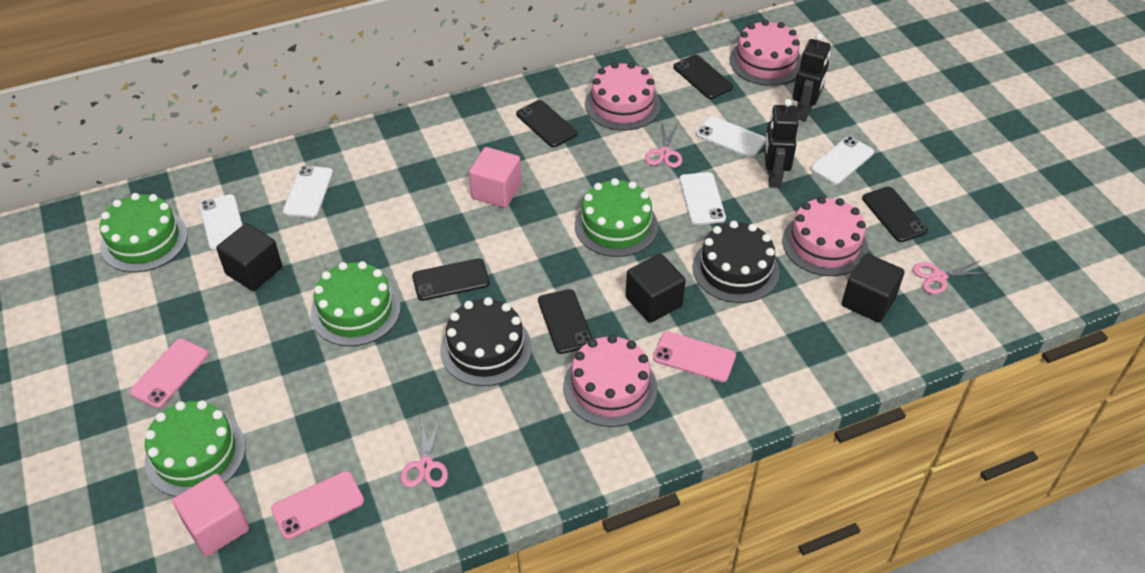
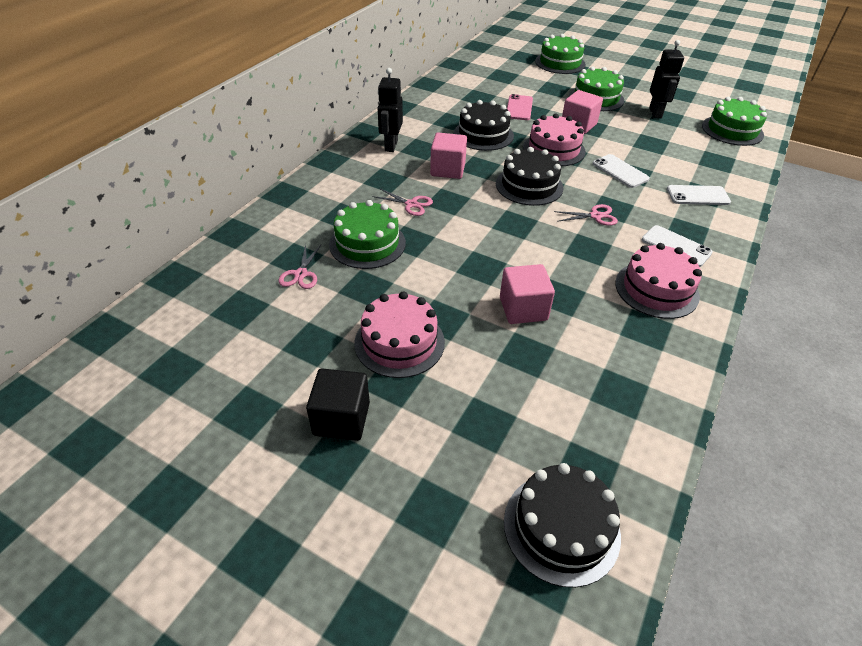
black cake: 2 -> 3
black cube: 3 -> 1
black phone: 5 -> 0
pink cake: 4 -> 3
pink cube: 2 -> 3
pink phone: 3 -> 1
white phone: 5 -> 3

